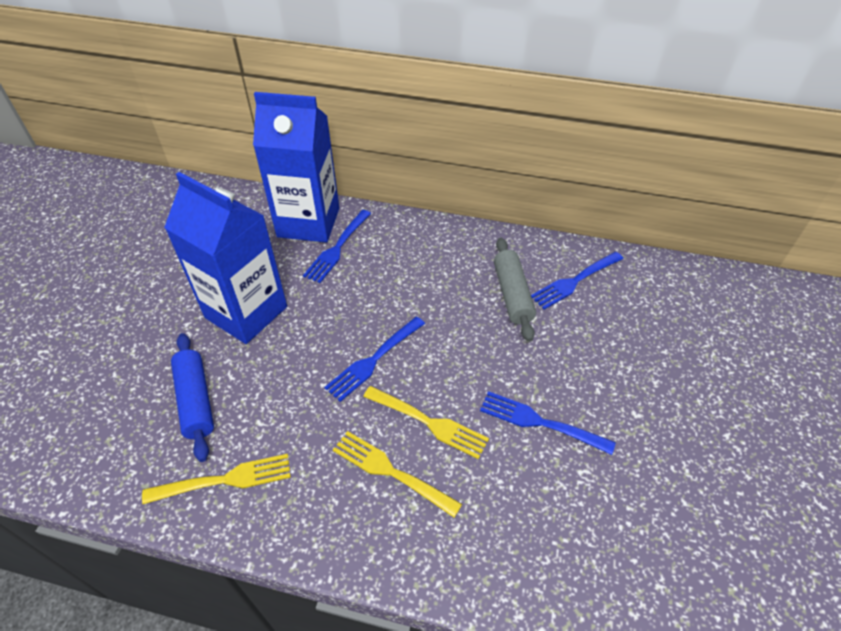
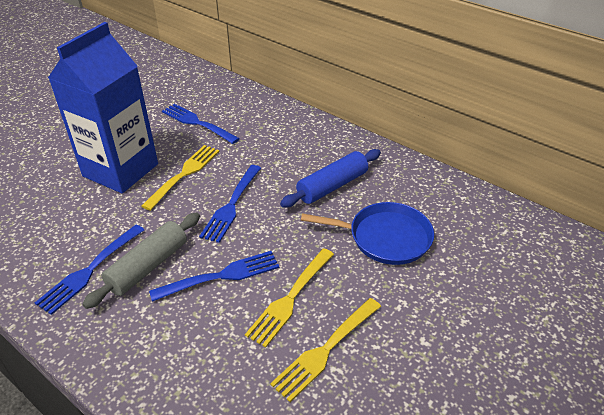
blue carton: 2 -> 1
blue pan: 0 -> 1

